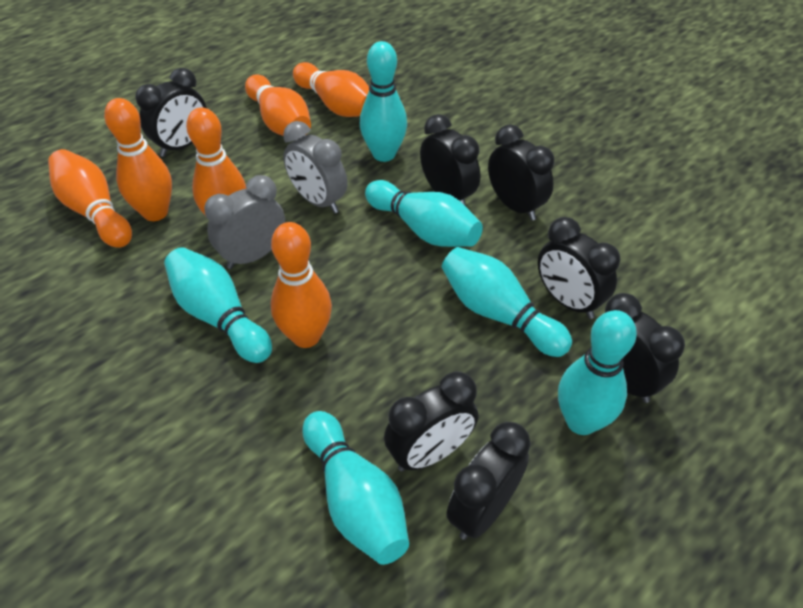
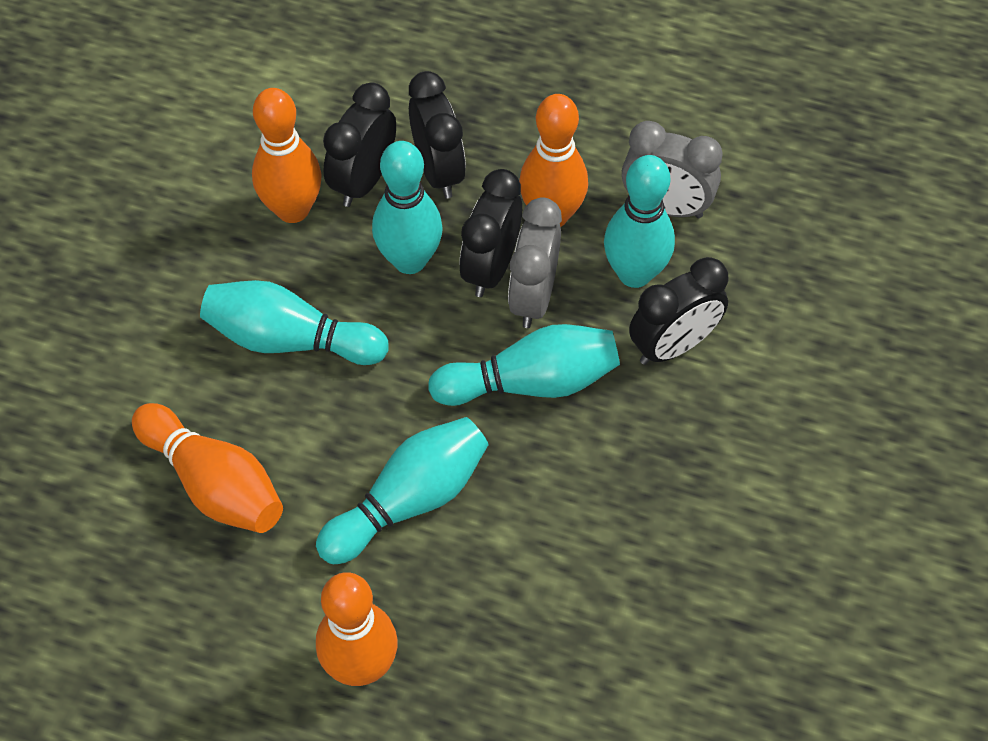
black clock: 7 -> 4
orange bowling pin: 6 -> 4
turquoise bowling pin: 6 -> 5

